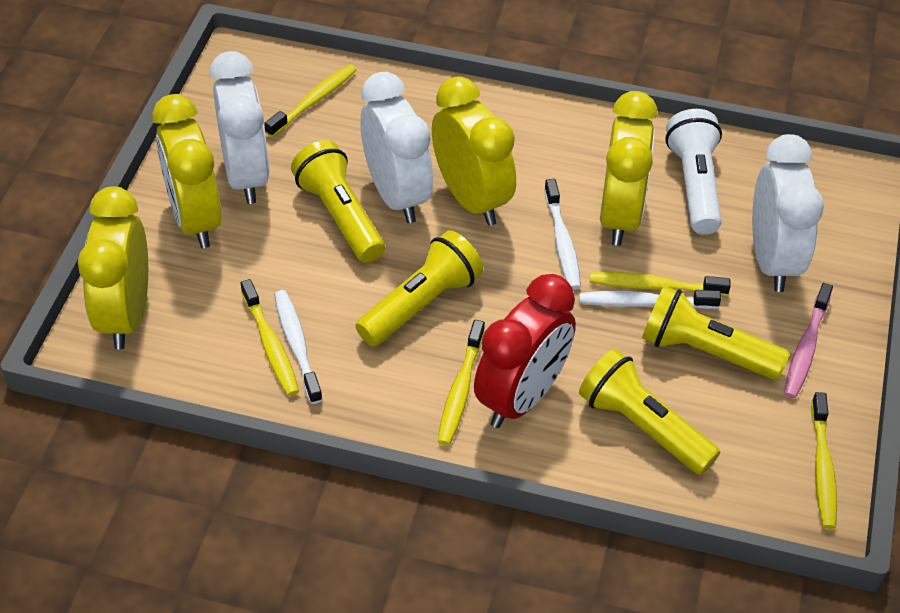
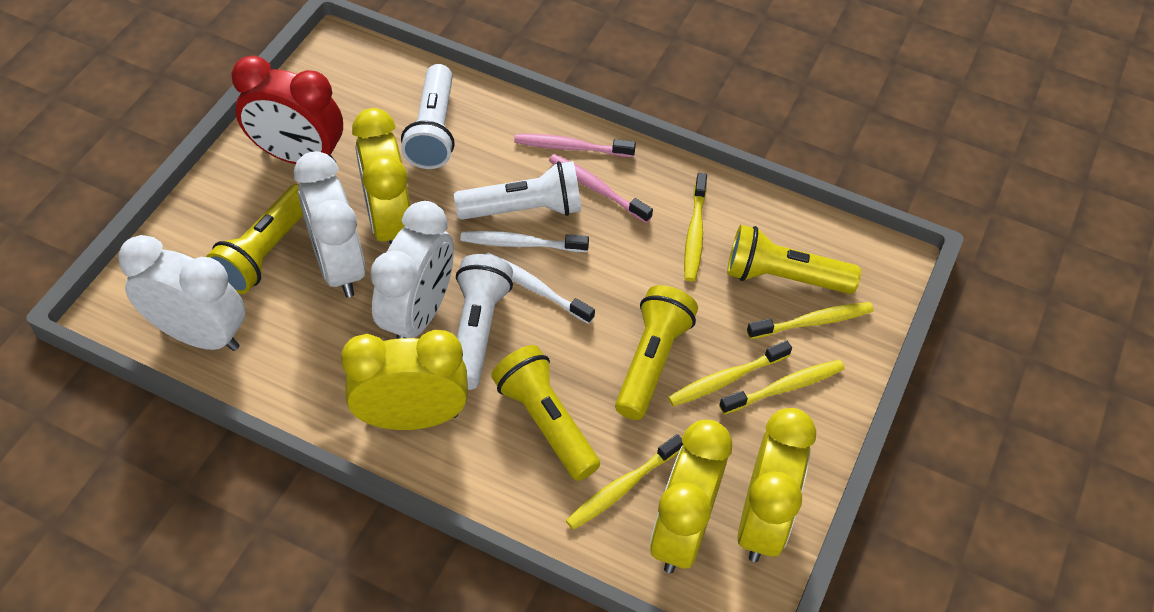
pink toothbrush: 1 -> 2
white flashlight: 1 -> 3
white toothbrush: 3 -> 2

